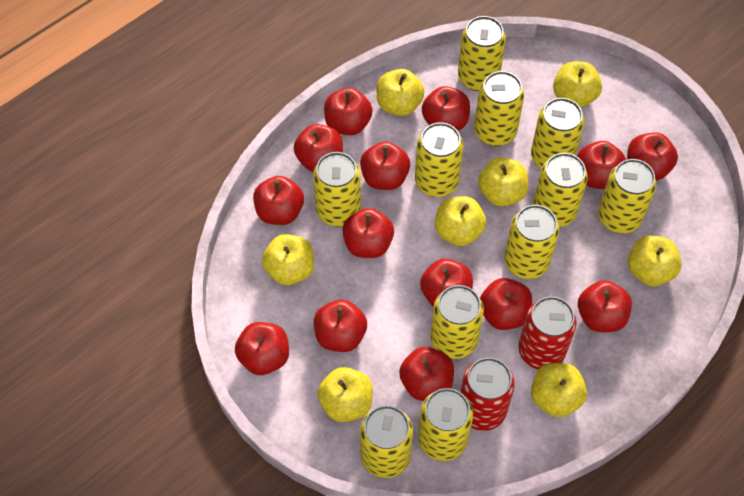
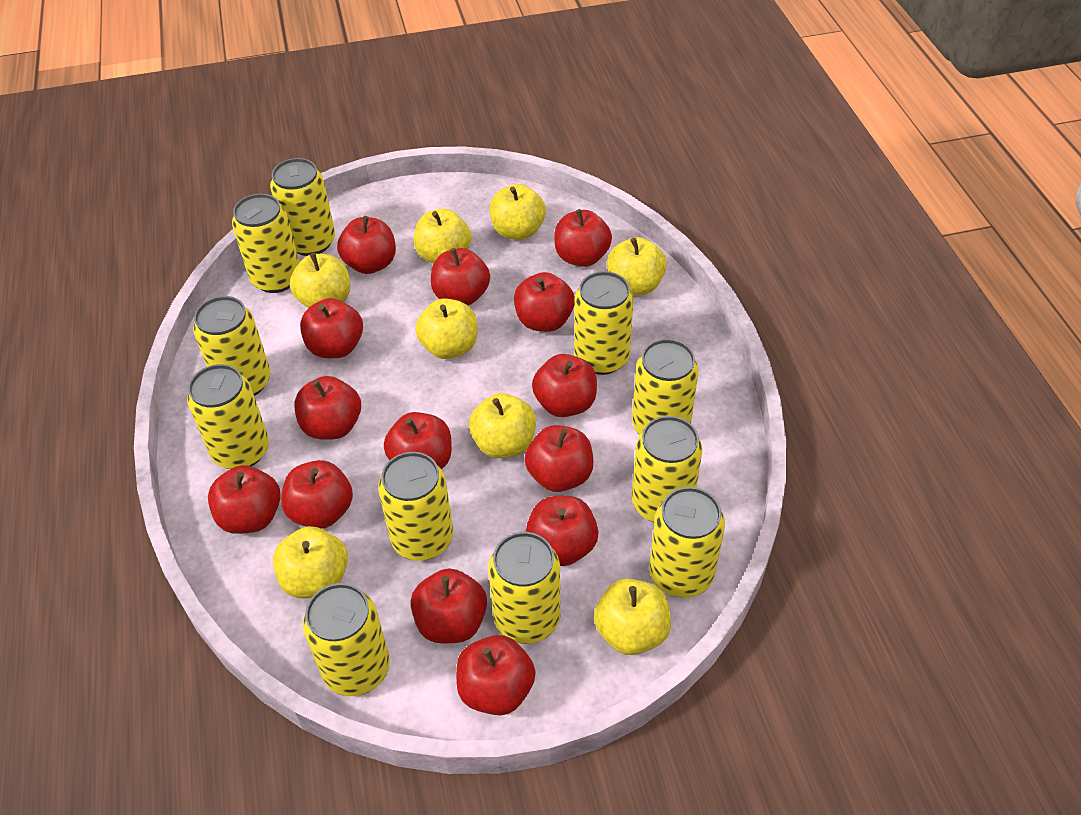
red can: 2 -> 0

